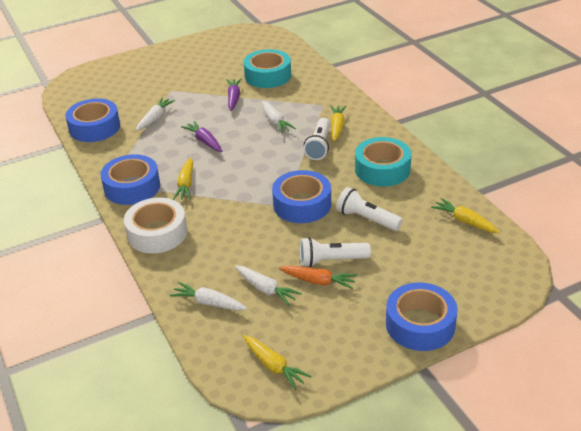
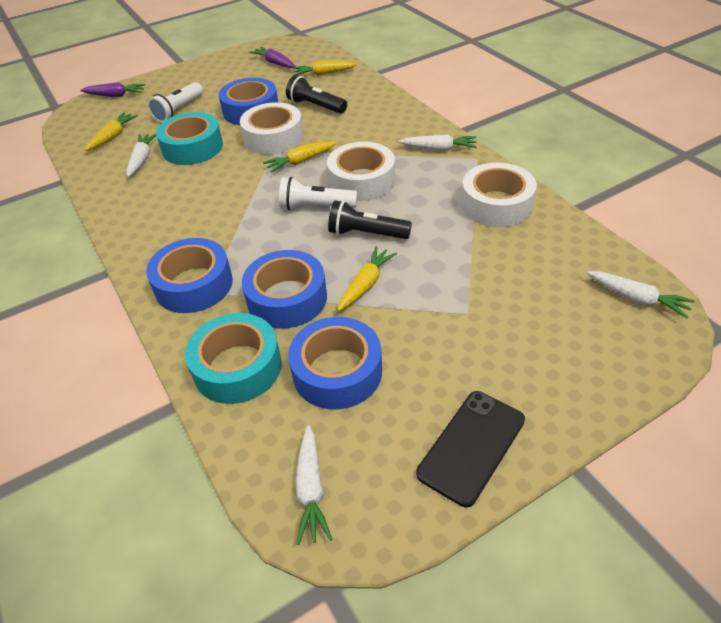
black flashlight: 0 -> 2
black phone: 0 -> 1
orange carrot: 1 -> 0
white flashlight: 3 -> 2
white tape: 1 -> 3

